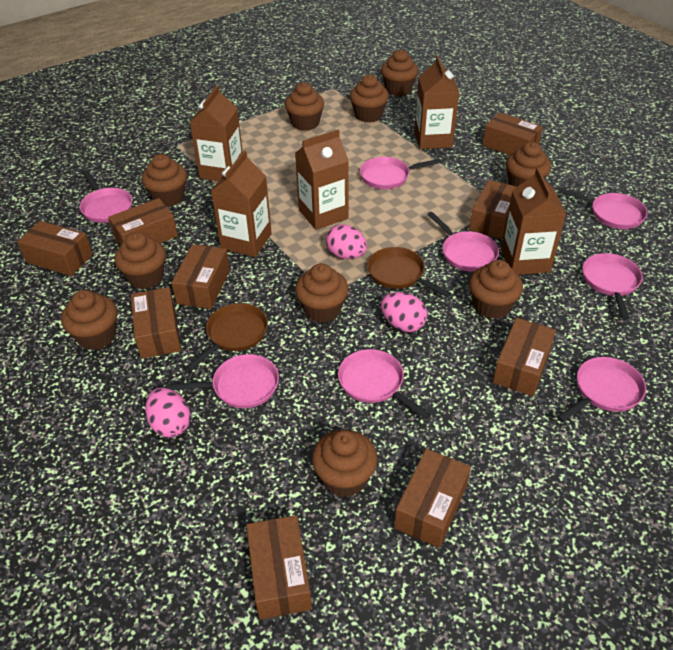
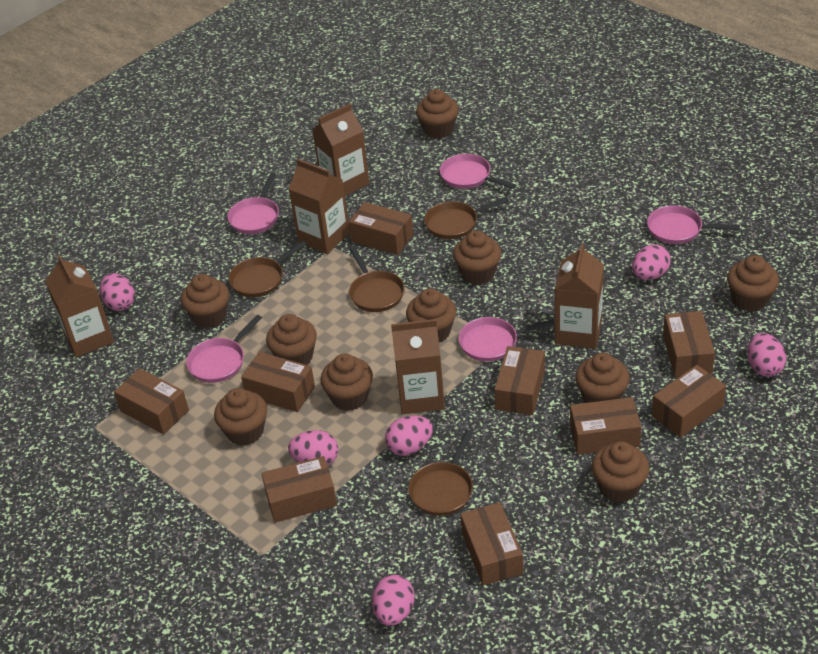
brown pan: 2 -> 4
pink egg: 3 -> 6
pink pan: 8 -> 5

